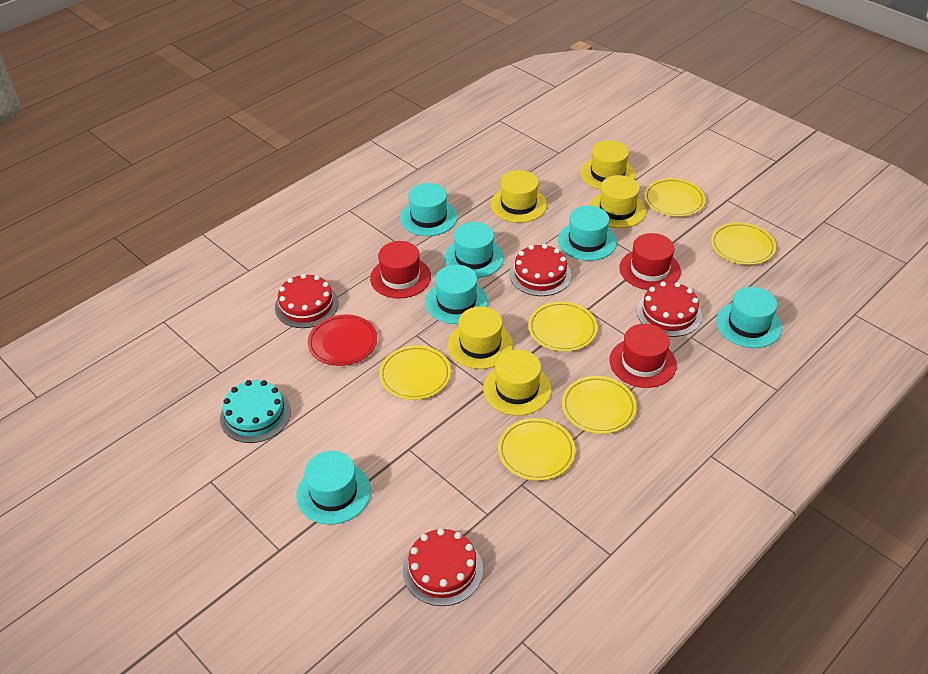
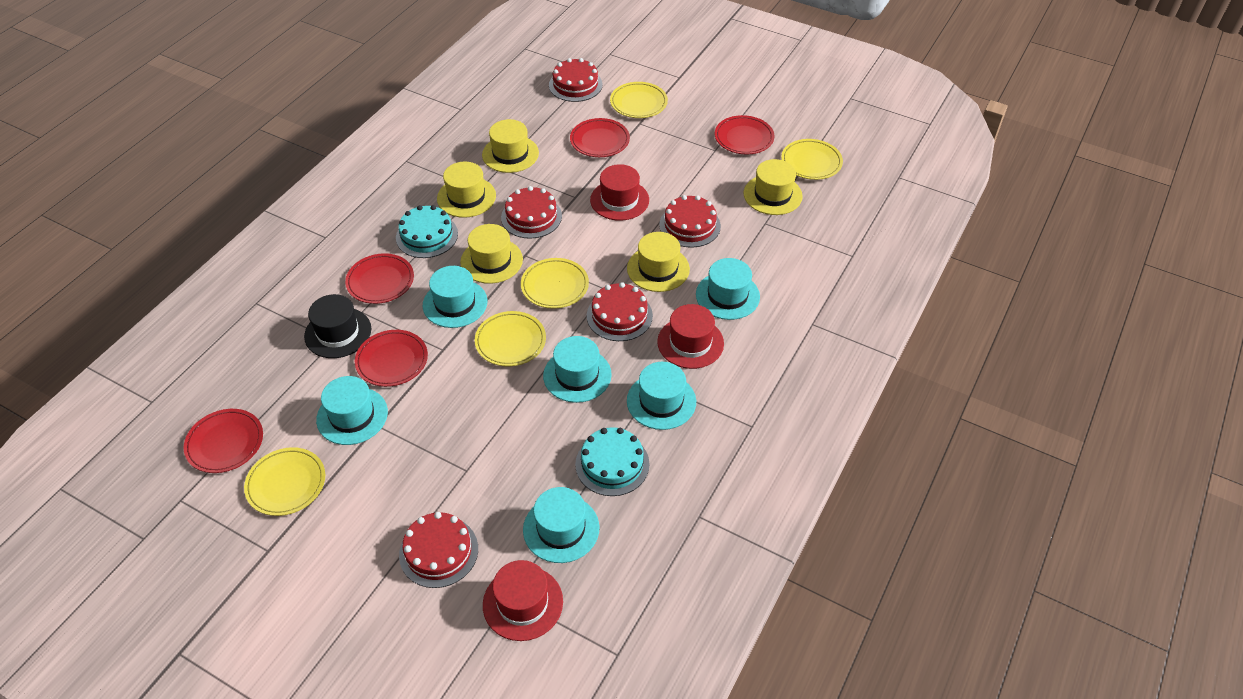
black hat: 0 -> 1
red cake: 4 -> 5
red plate: 1 -> 5
turquoise cake: 1 -> 2
yellow plate: 6 -> 5

